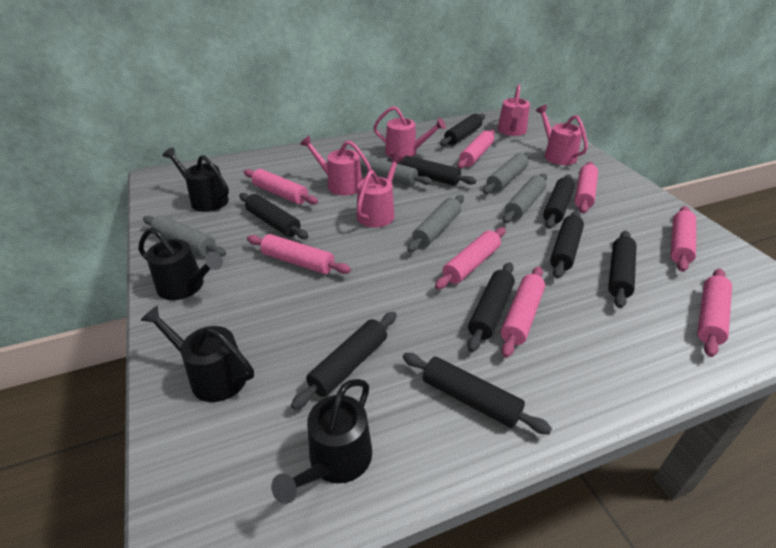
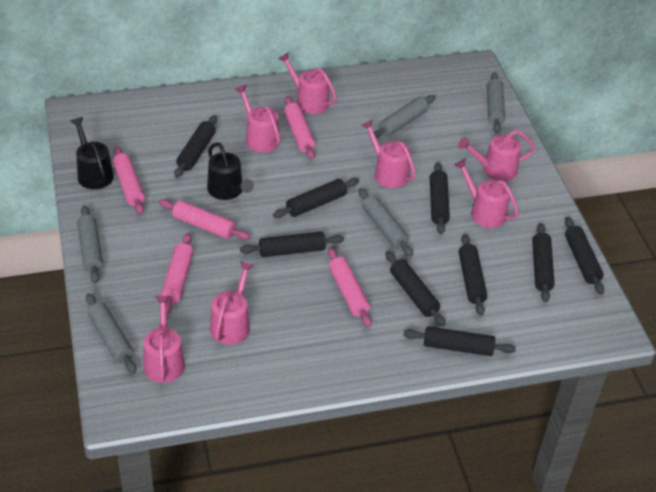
black watering can: 4 -> 2
pink rolling pin: 8 -> 5
pink watering can: 5 -> 7

